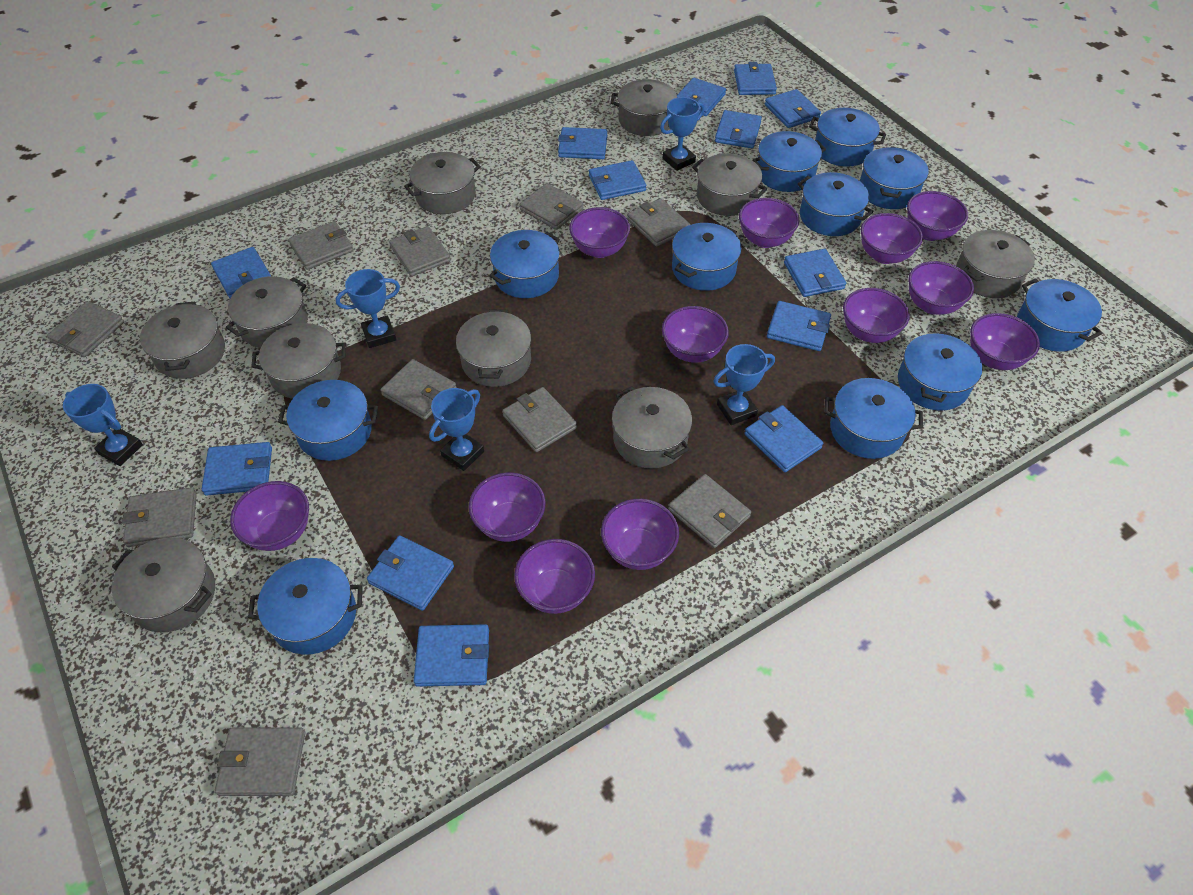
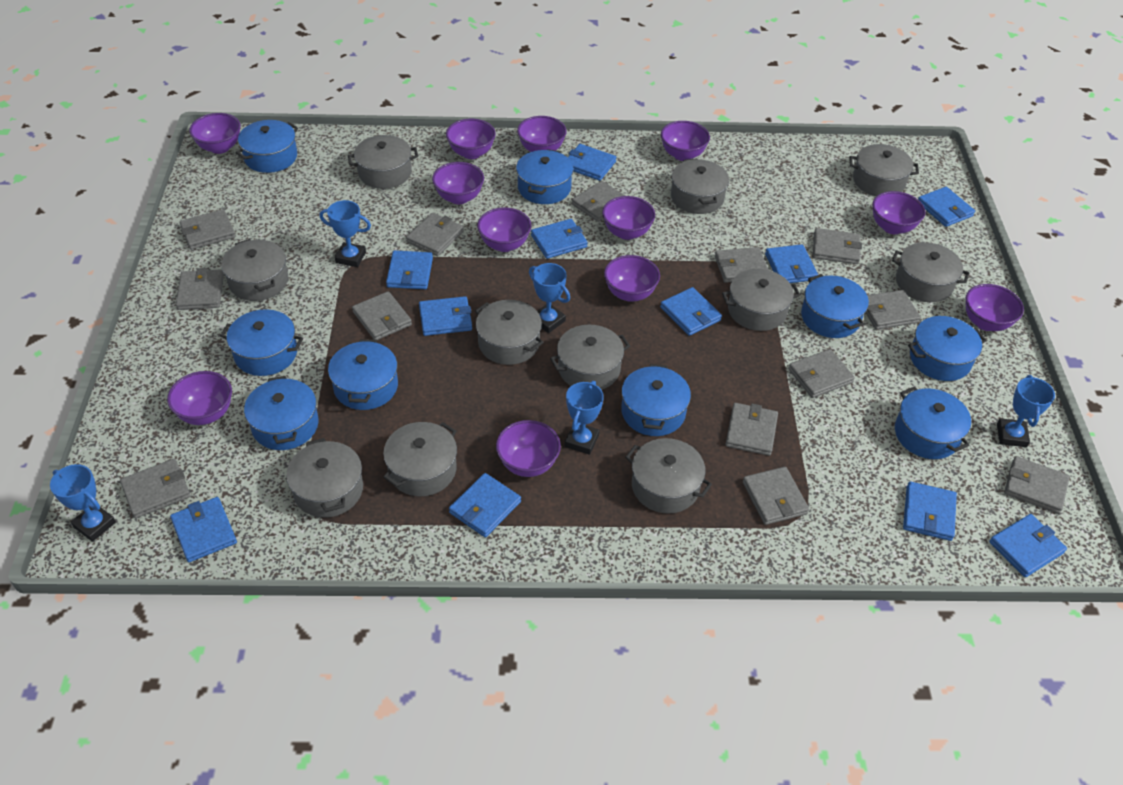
blue pot: 11 -> 9
blue wallet: 13 -> 11
grey pot: 10 -> 11
grey wallet: 10 -> 13

